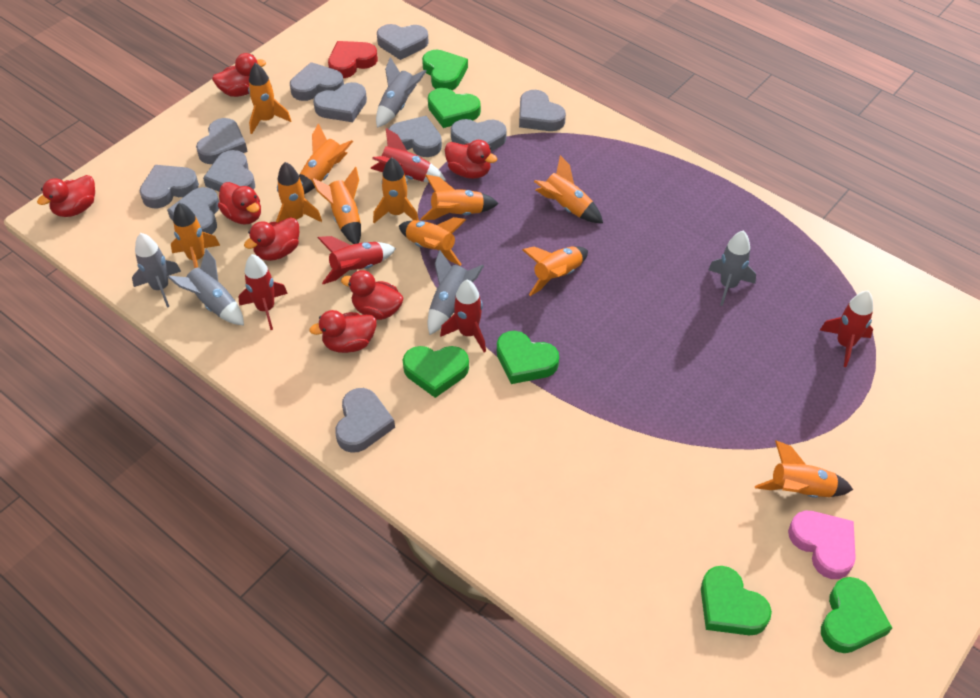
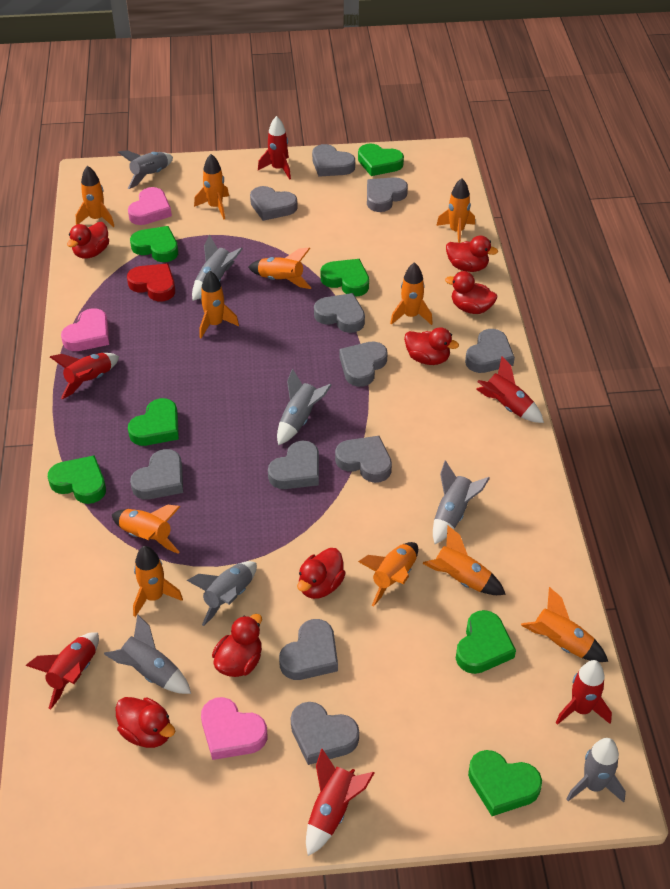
green heart: 6 -> 7
grey rocket: 5 -> 7
pink heart: 1 -> 3
red rocket: 5 -> 6

